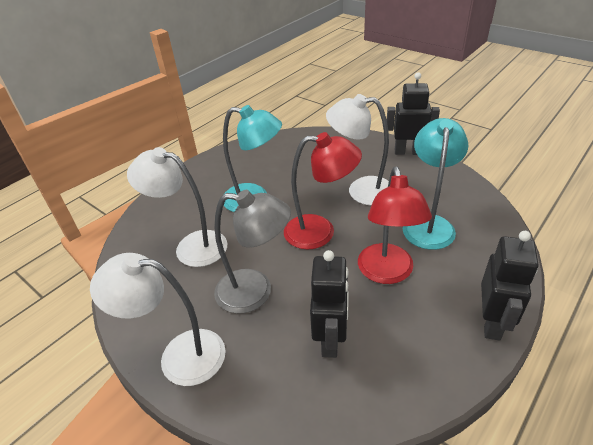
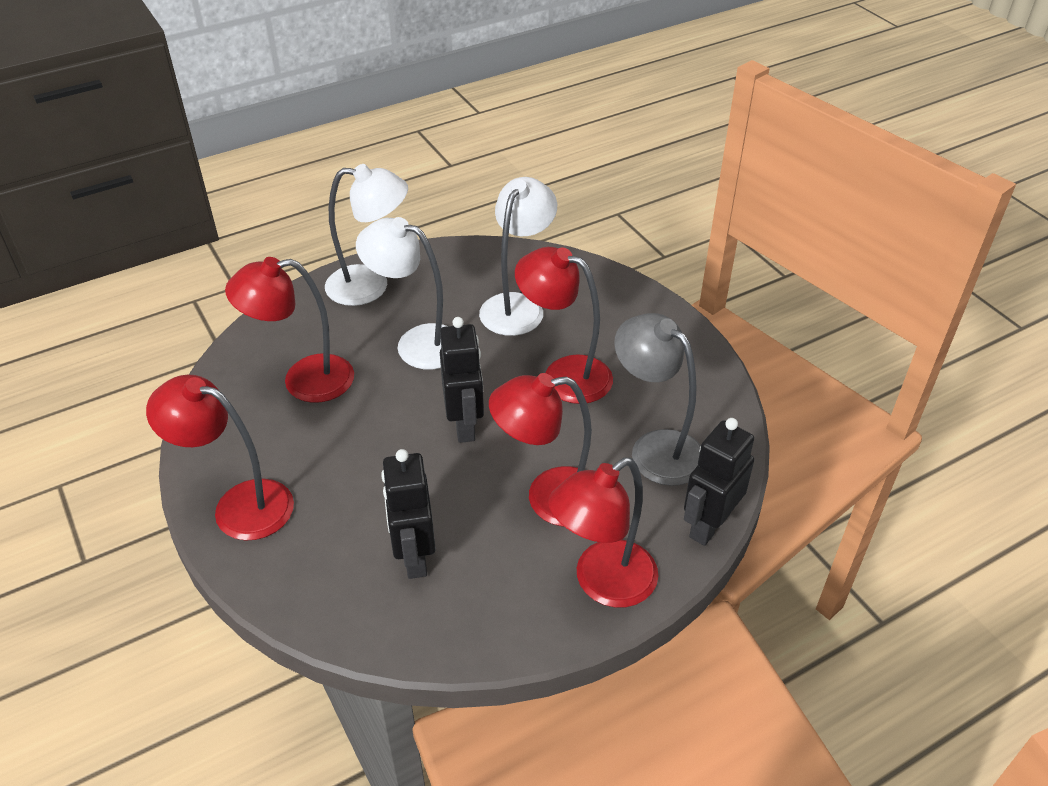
red lamp: 2 -> 5
turquoise lamp: 2 -> 0

